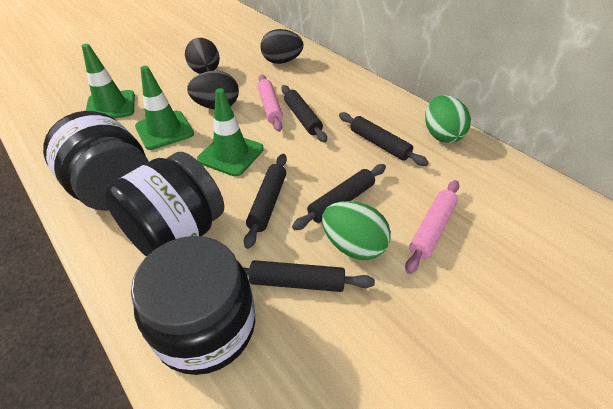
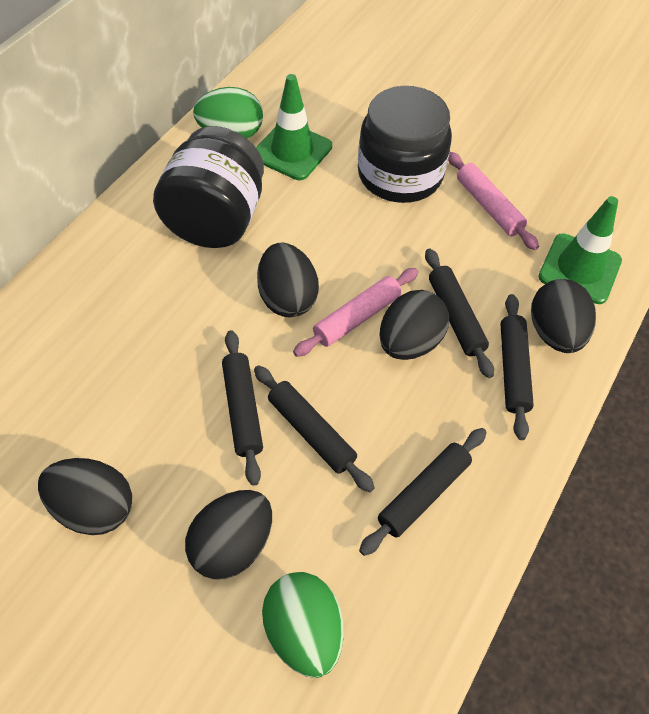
black egg: 3 -> 5
black jar: 3 -> 2
green traffic cone: 3 -> 2

